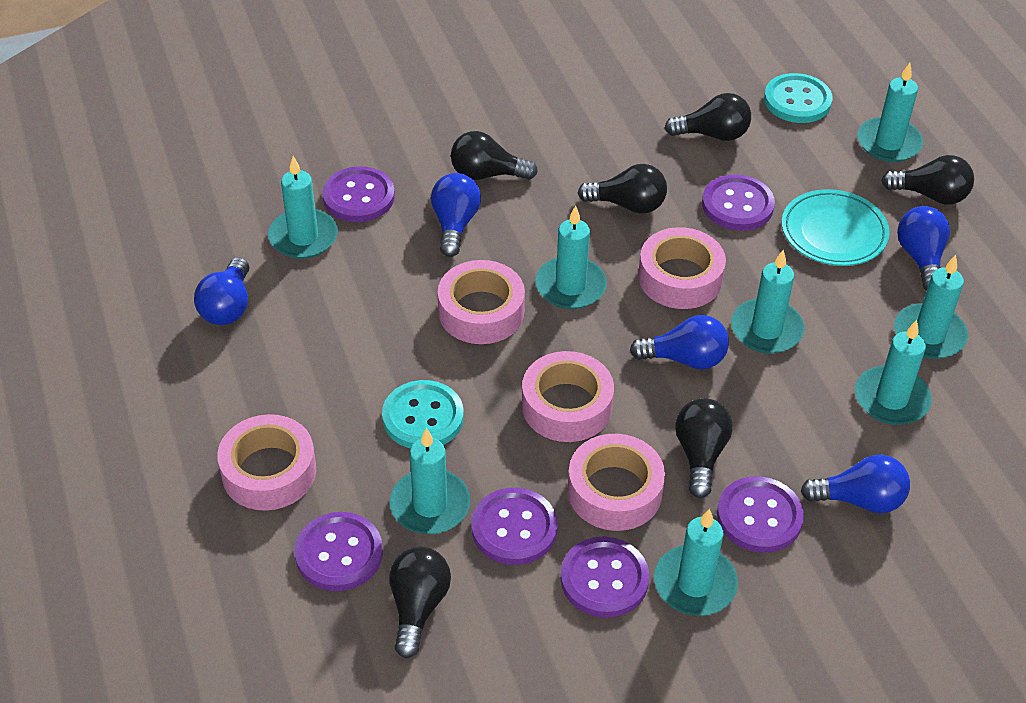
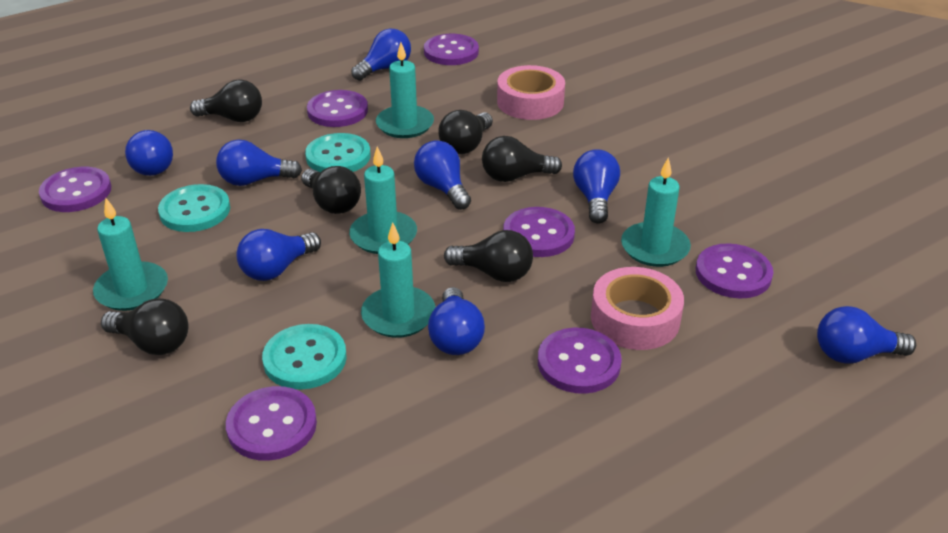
blue light bulb: 5 -> 8
pink tape: 5 -> 2
purple button: 6 -> 7
turquoise button: 2 -> 3
turquoise candle: 8 -> 5
turquoise plate: 1 -> 0

